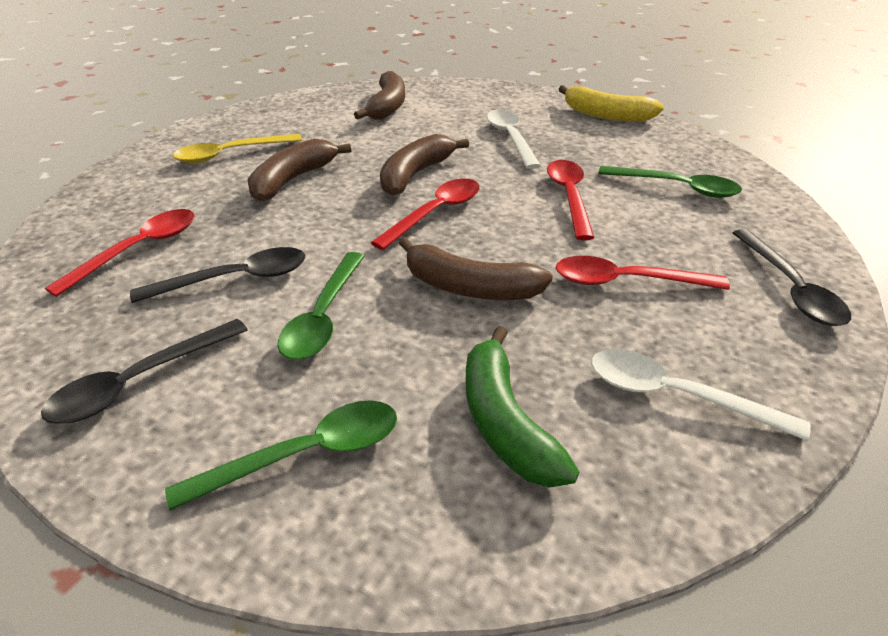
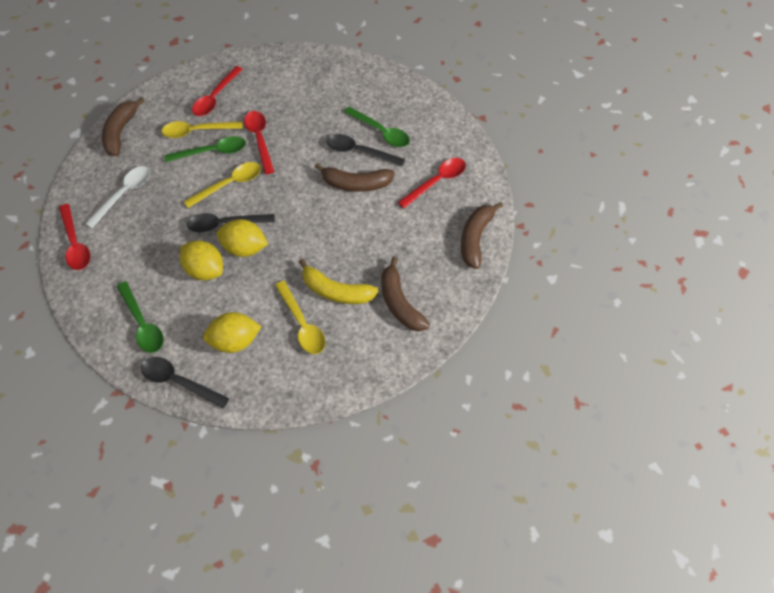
green banana: 1 -> 0
white spoon: 2 -> 1
yellow lemon: 0 -> 3
yellow spoon: 1 -> 3

